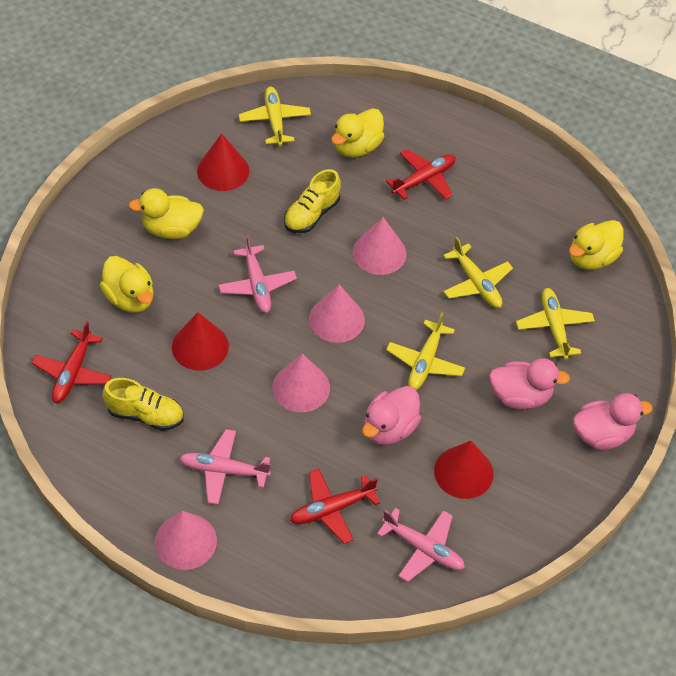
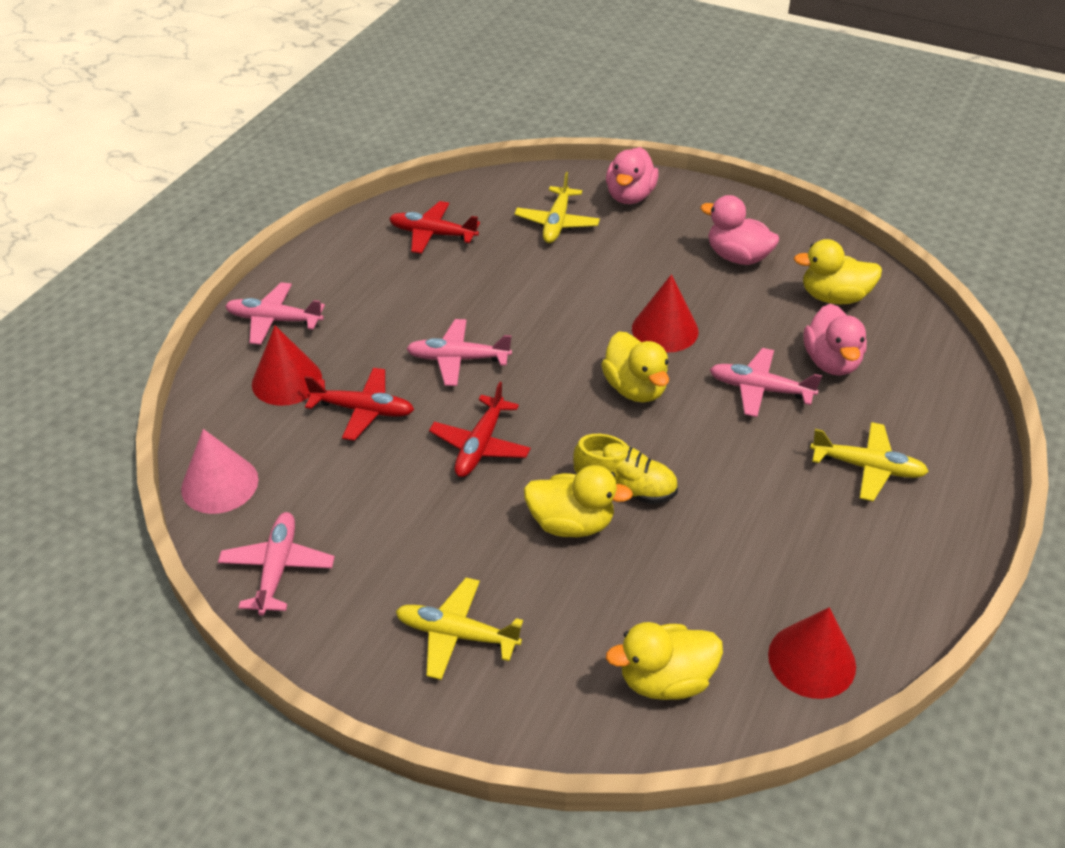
pink cone: 4 -> 1
pink plane: 3 -> 4
yellow plane: 4 -> 3
yellow shoe: 2 -> 1

